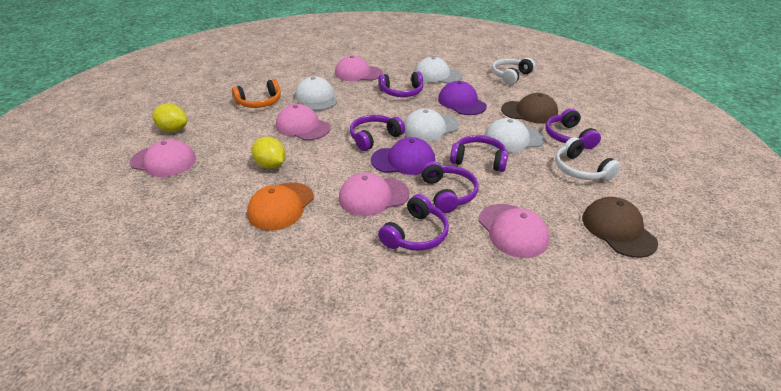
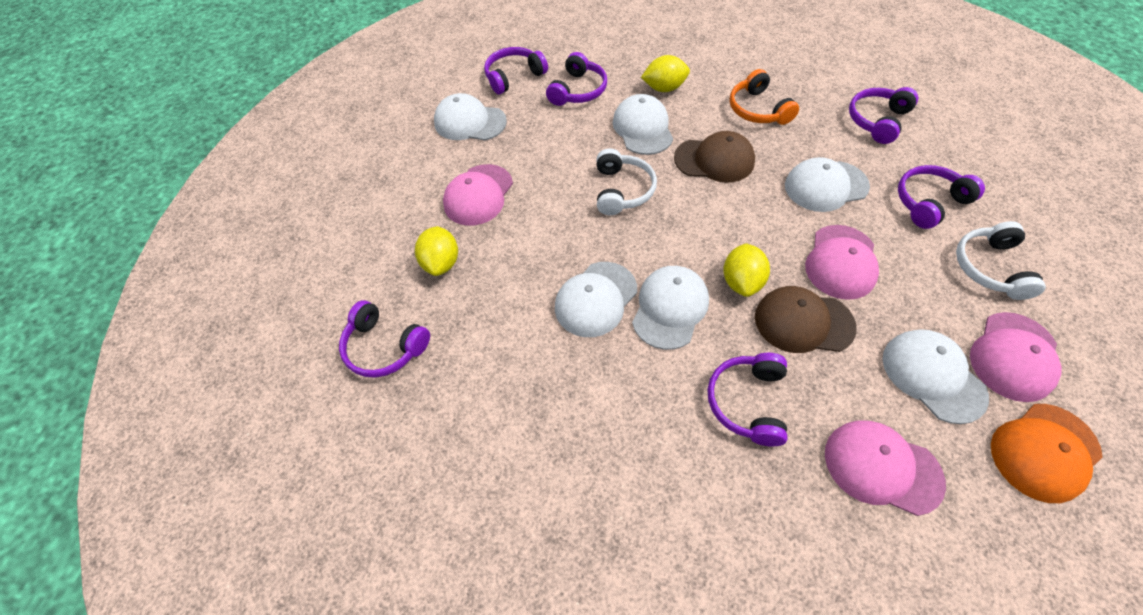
pink cap: 5 -> 4
purple cap: 2 -> 0
white cap: 4 -> 6
yellow lemon: 2 -> 3

